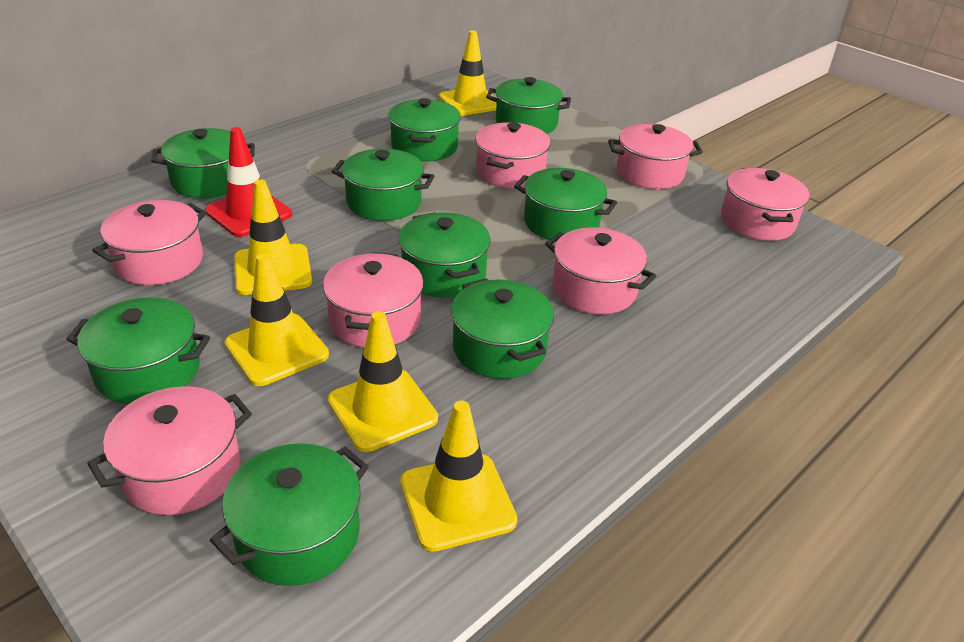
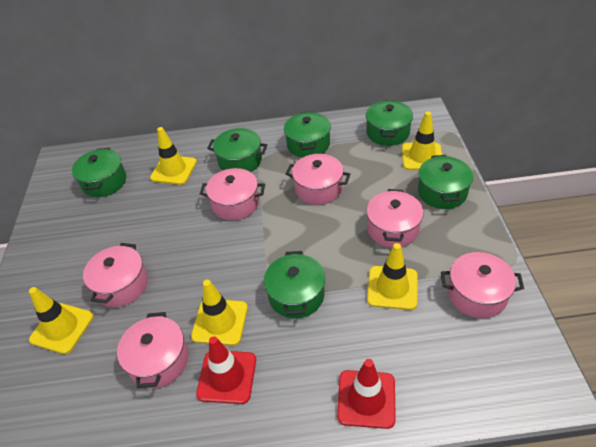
green pot: 9 -> 6
pink pot: 7 -> 6
red traffic cone: 1 -> 2

